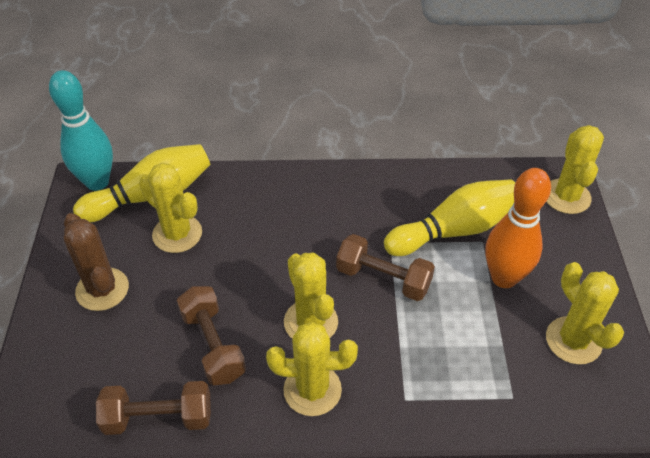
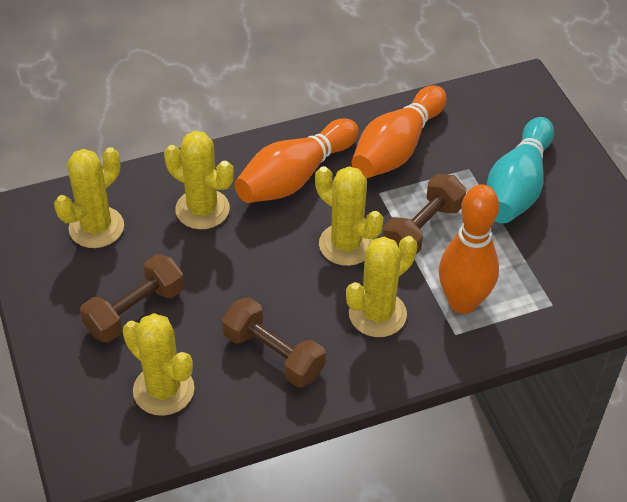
brown cactus: 1 -> 0
orange bowling pin: 1 -> 3
yellow bowling pin: 2 -> 0

